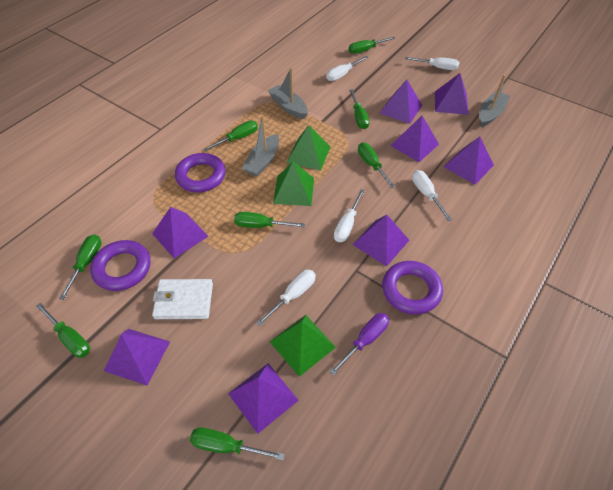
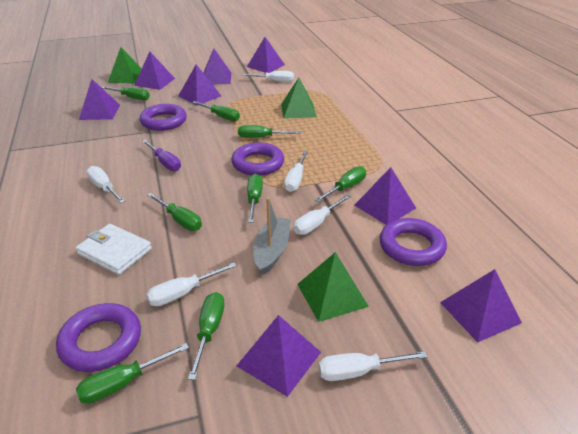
grey boat: 3 -> 1
purple ring: 3 -> 4
white screwdriver: 5 -> 6

